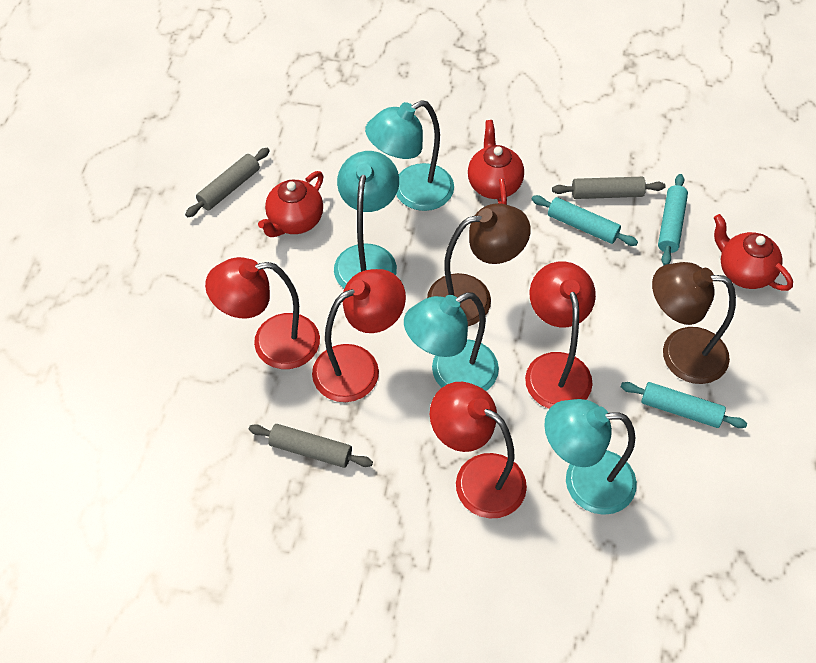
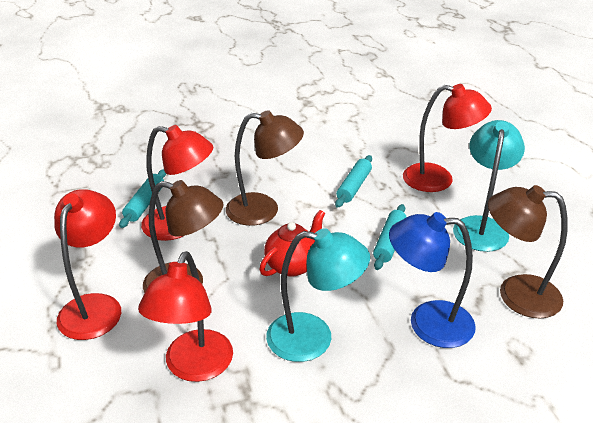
blue lamp: 0 -> 1
brown lamp: 2 -> 3
grey rolling pin: 3 -> 0
red teapot: 3 -> 1
turquoise lamp: 4 -> 2

